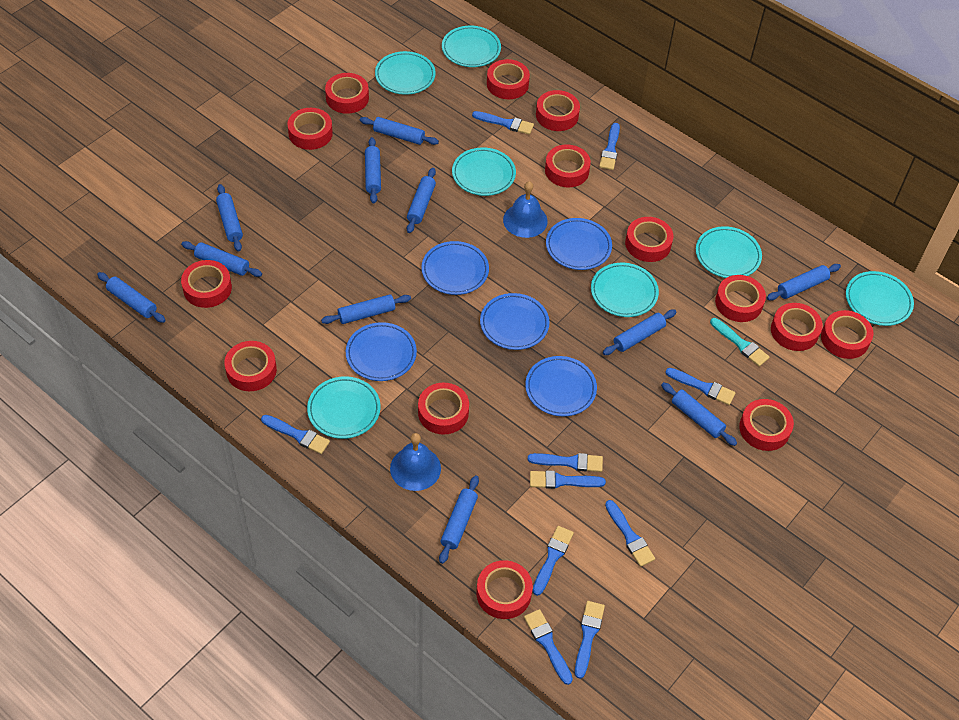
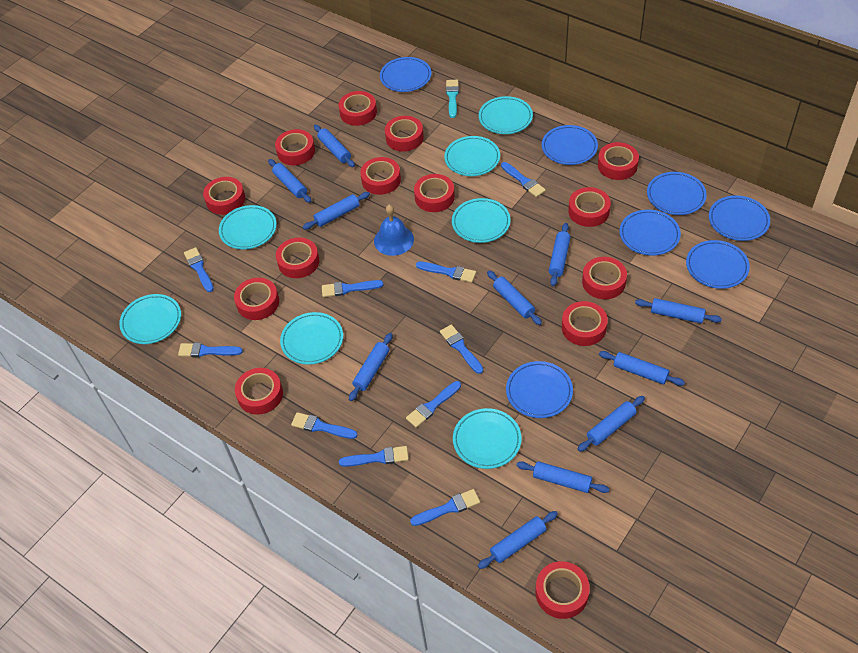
blue bell: 2 -> 1
blue plate: 5 -> 7

